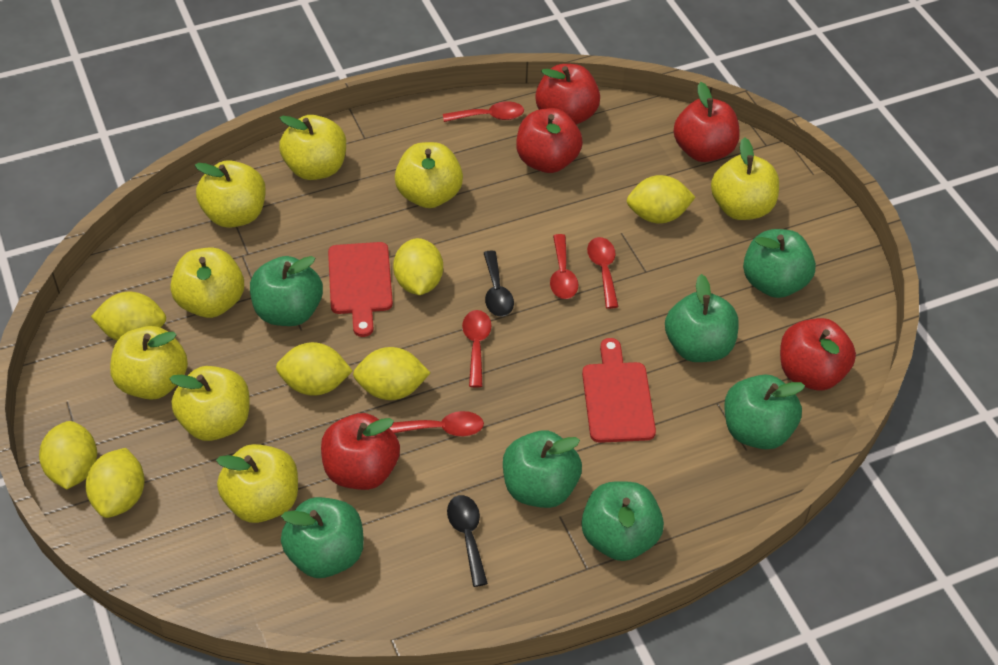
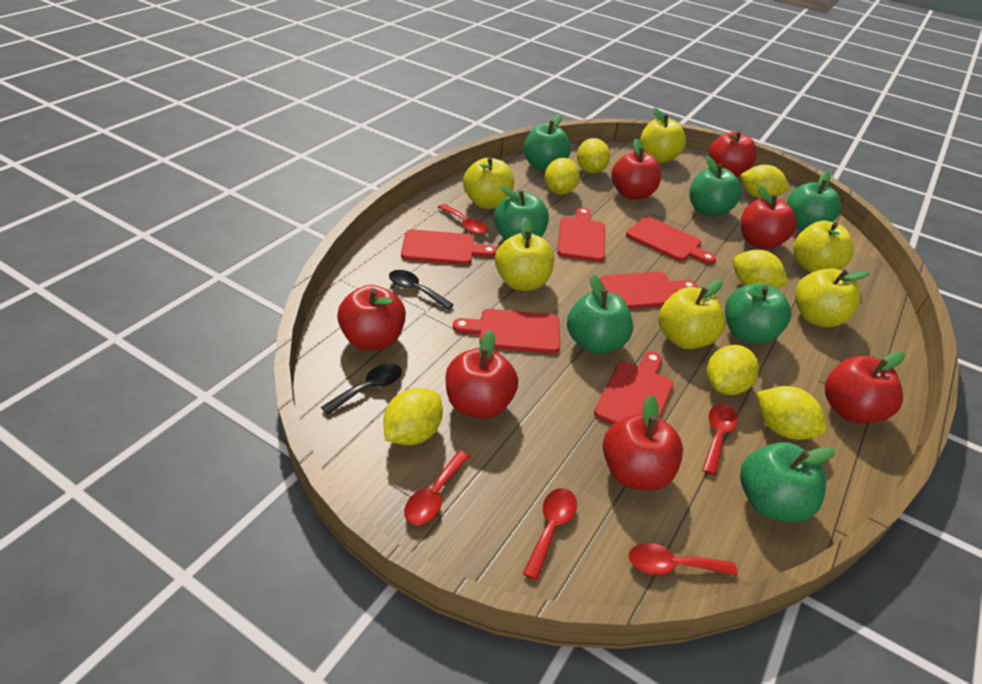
red apple: 5 -> 7
red cutting board: 2 -> 6
yellow apple: 8 -> 6

